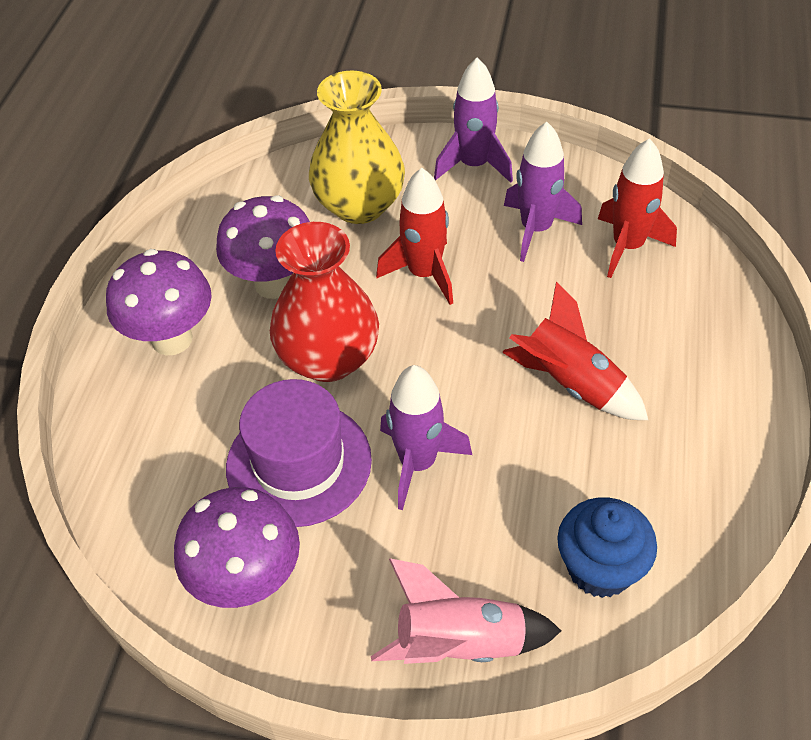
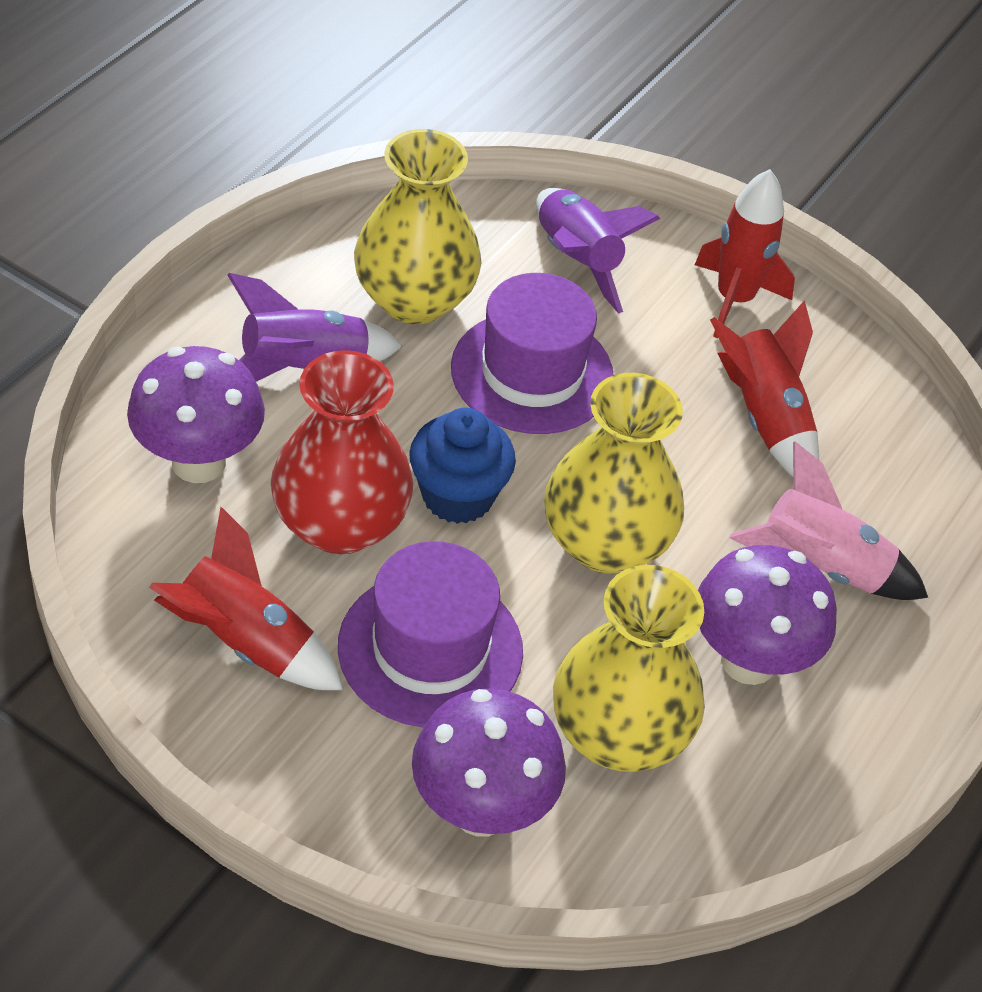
purple hat: 1 -> 2
purple rocket: 3 -> 2
yellow vase: 1 -> 3

